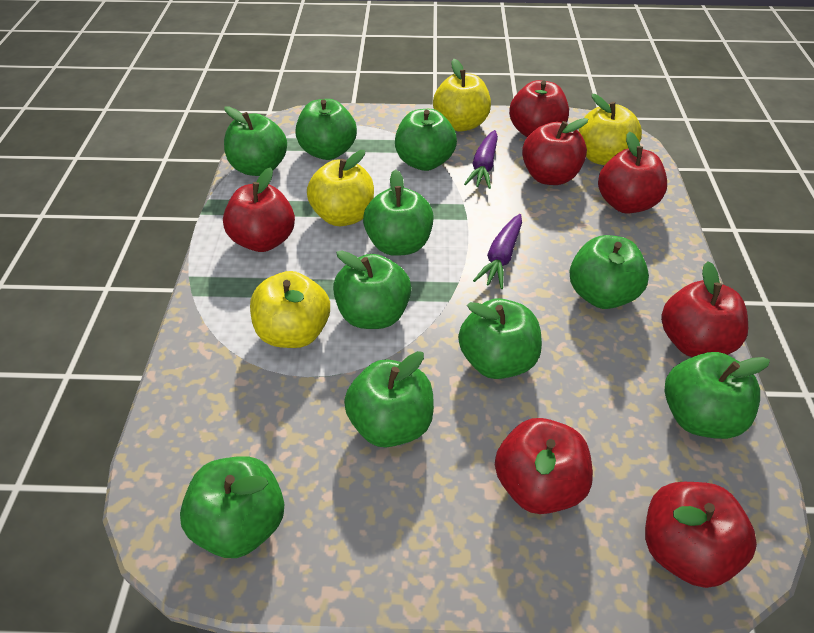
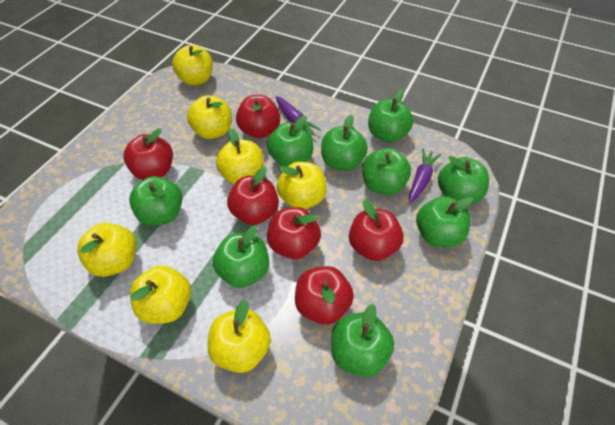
green apple: 10 -> 9
red apple: 7 -> 6
yellow apple: 4 -> 7

